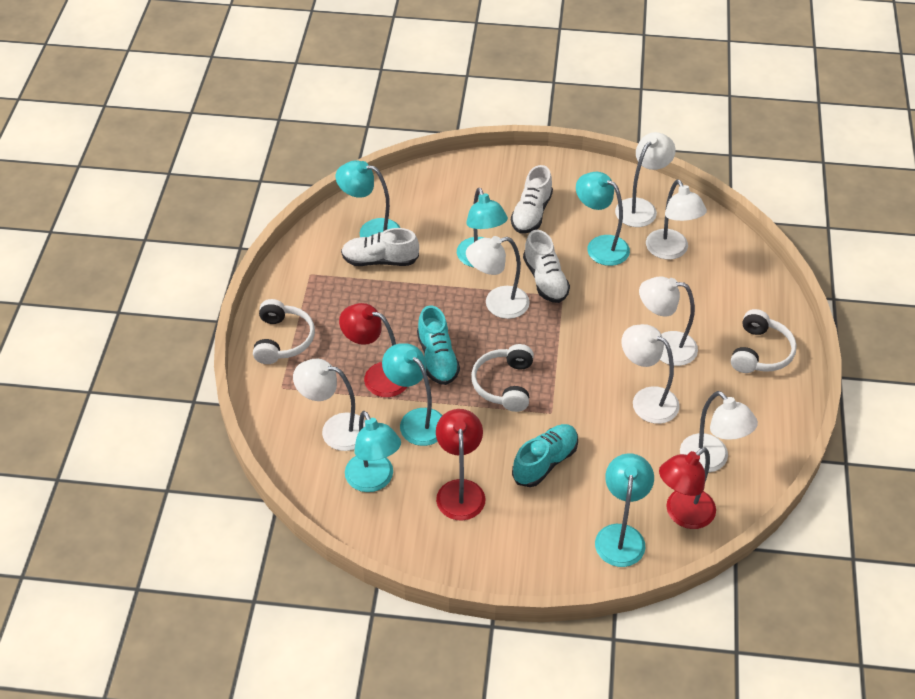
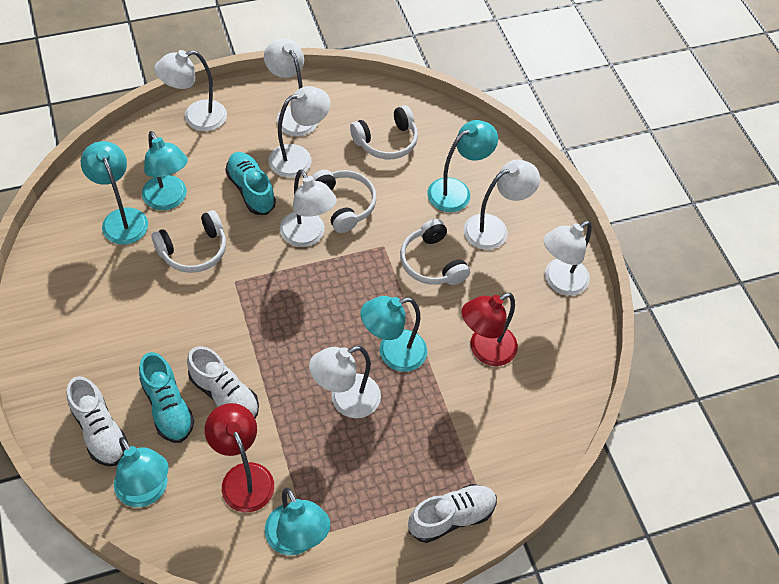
red lamp: 3 -> 2
white headphones: 3 -> 4

